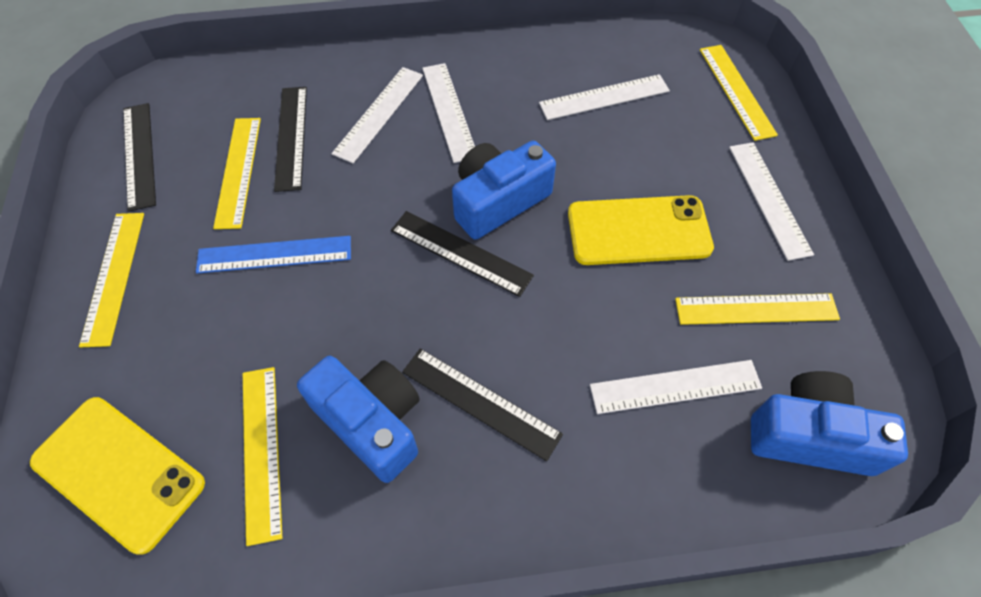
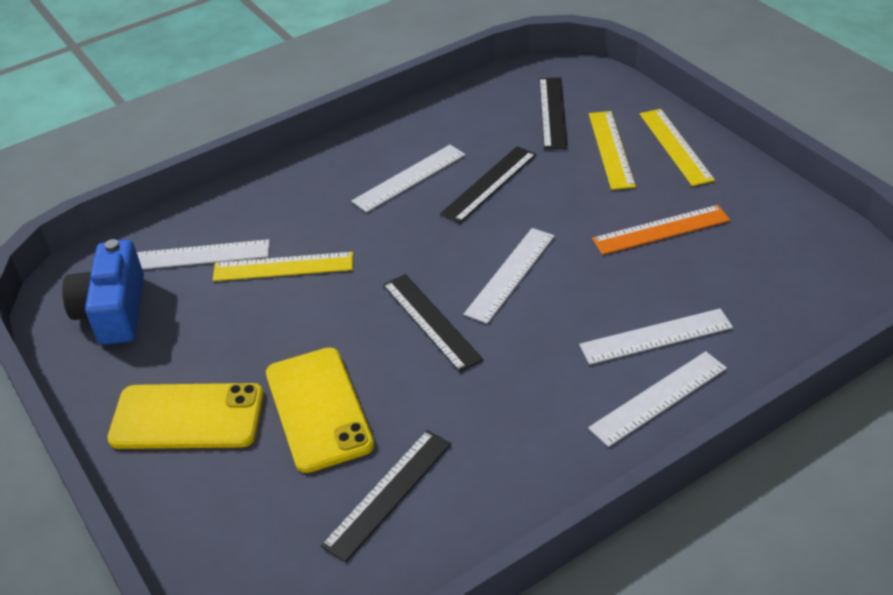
blue camera: 3 -> 1
blue ruler: 1 -> 0
orange ruler: 0 -> 1
yellow ruler: 5 -> 3

